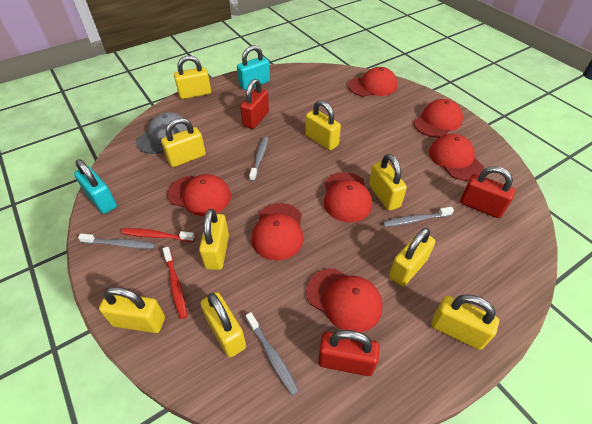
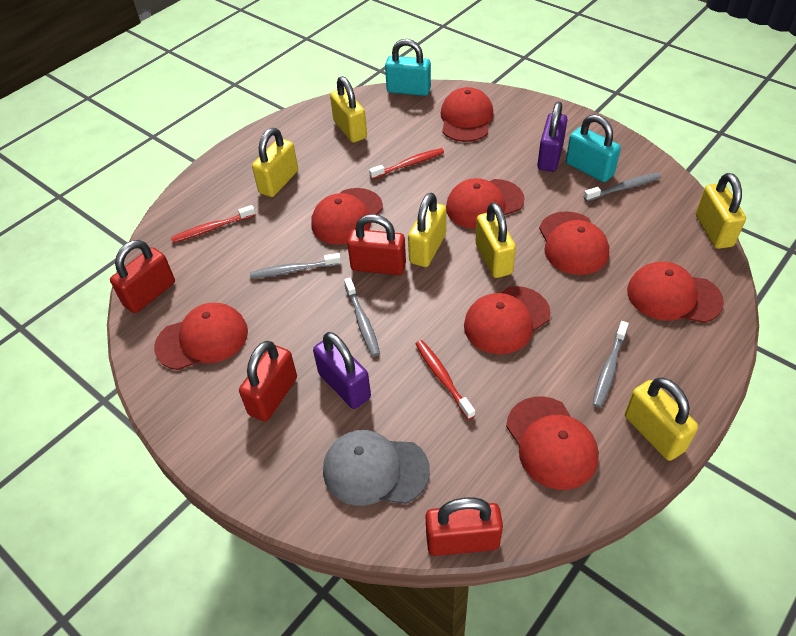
purple padlock: 0 -> 2
red cap: 7 -> 8
red padlock: 3 -> 4
red toothbrush: 2 -> 3
yellow padlock: 9 -> 6

